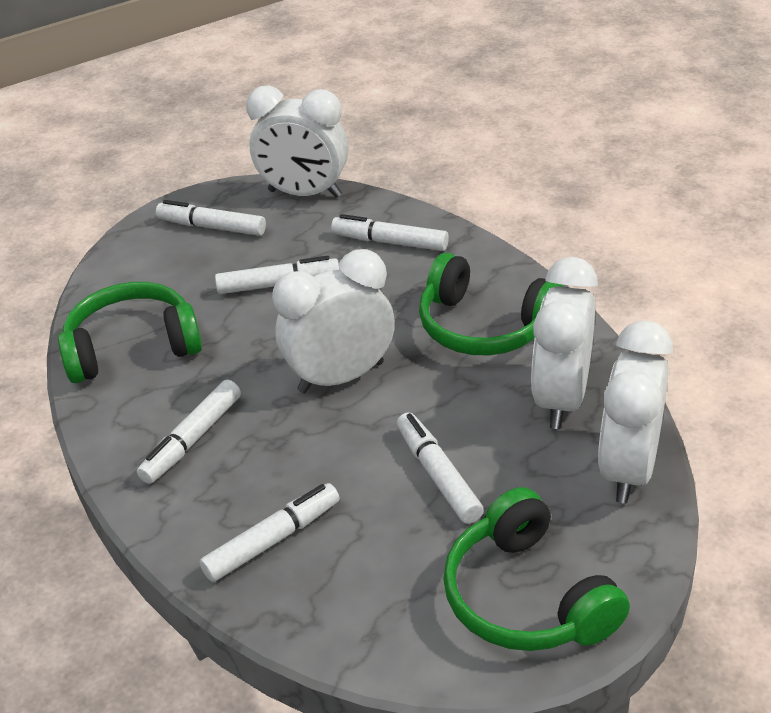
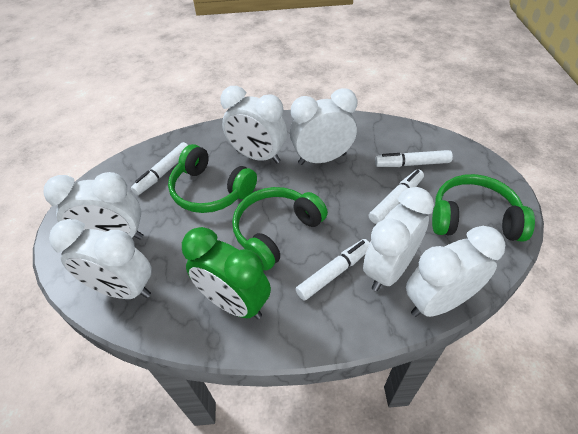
green clock: 0 -> 1
white clock: 4 -> 6
white marker: 6 -> 4

